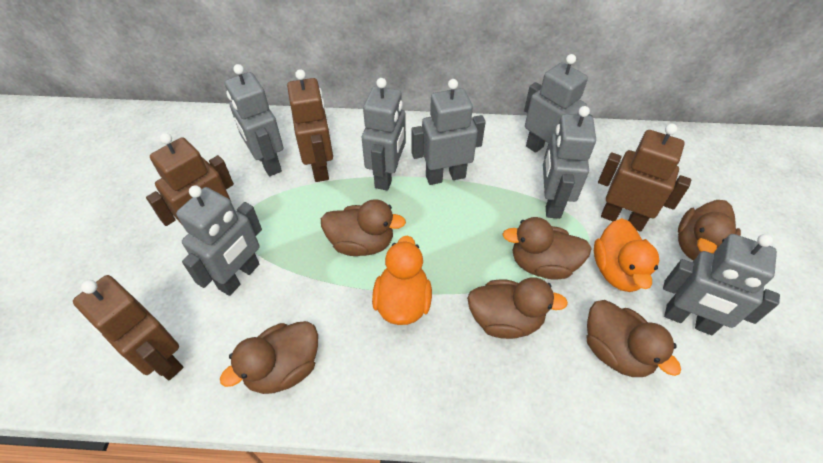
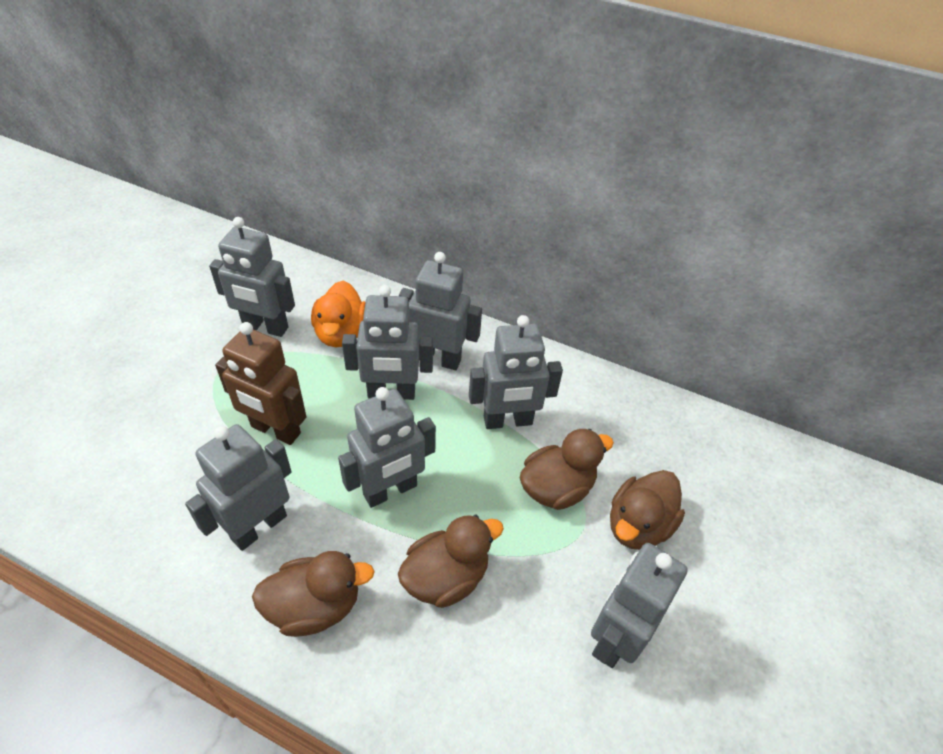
brown duck: 6 -> 4
brown robot: 4 -> 1
orange duck: 2 -> 1

